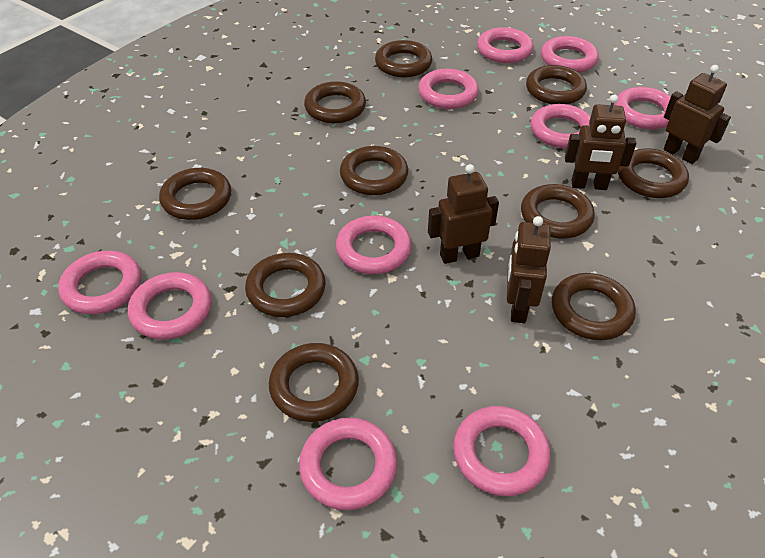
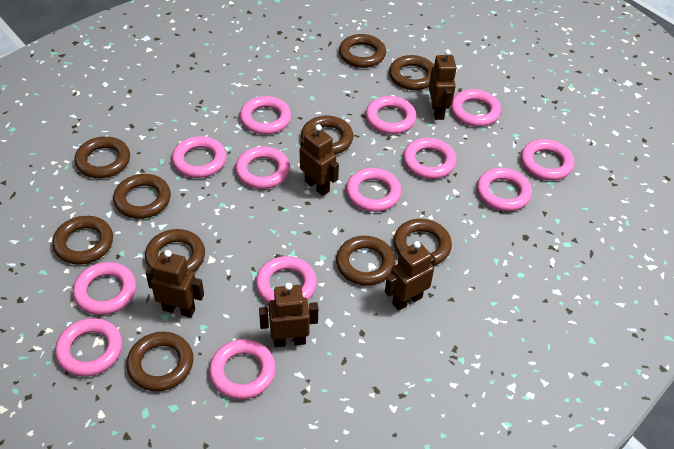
brown robot: 4 -> 5
pink ring: 10 -> 13

